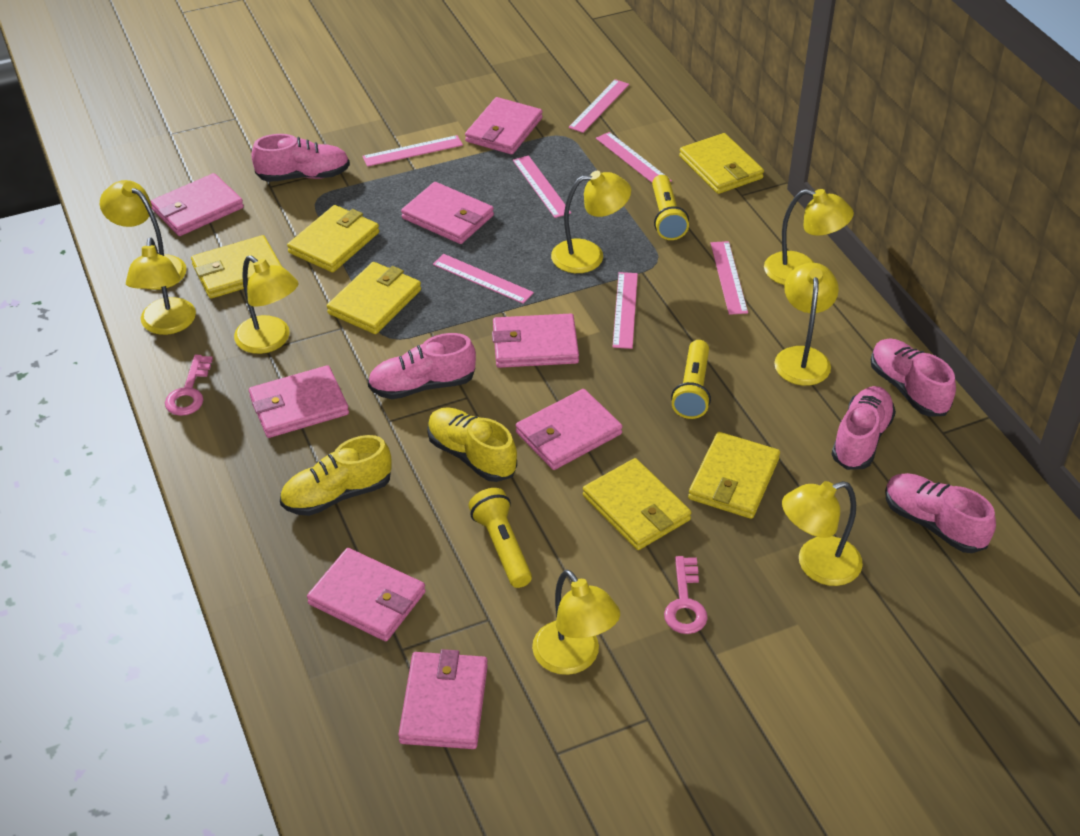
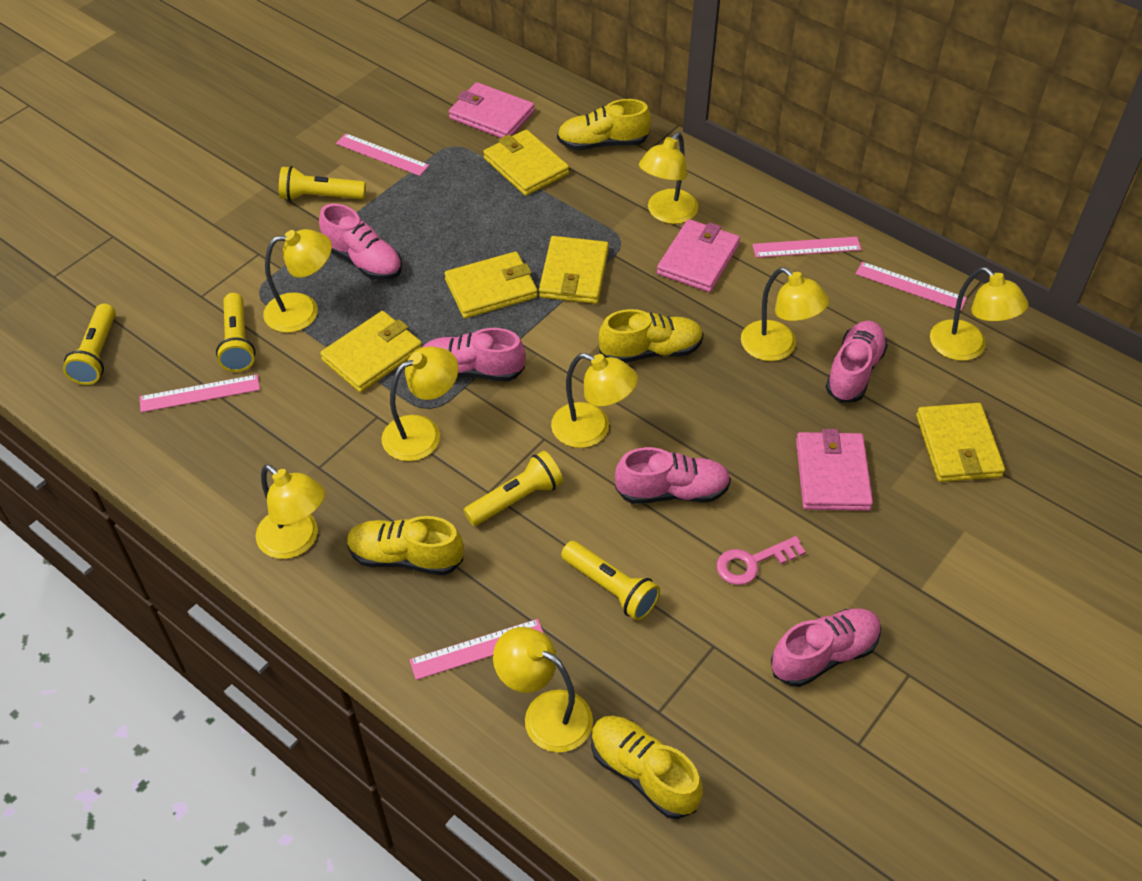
pink key: 2 -> 1
pink ruler: 7 -> 5
pink wallet: 8 -> 3
yellow flashlight: 3 -> 5
yellow shoe: 2 -> 4
yellow wallet: 6 -> 5

